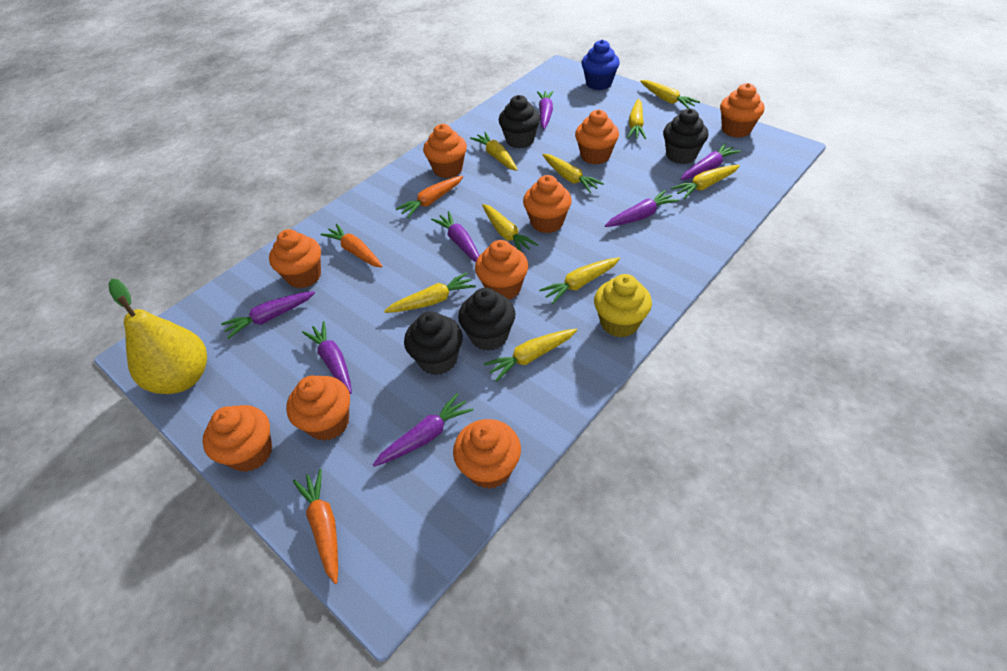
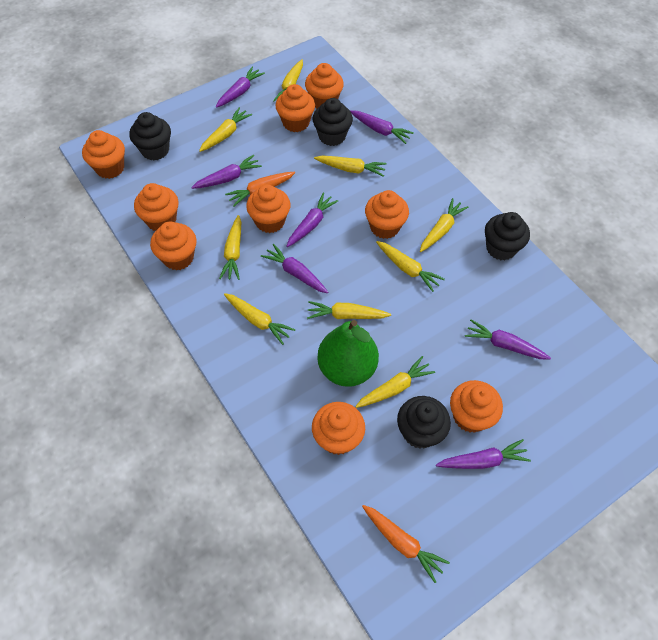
blue cupcake: 1 -> 0
green pear: 0 -> 1
orange carrot: 3 -> 2
yellow cupcake: 1 -> 0
yellow pear: 1 -> 0

